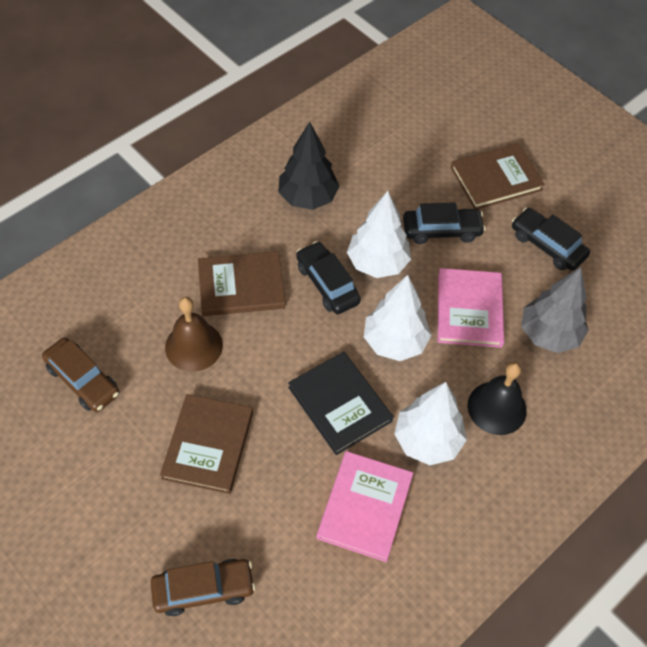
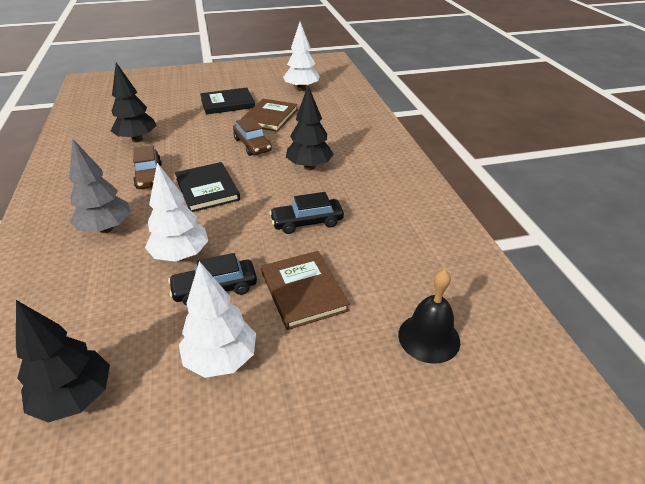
black book: 1 -> 2
black car: 3 -> 2
black tree: 1 -> 3
brown bell: 1 -> 0
brown book: 3 -> 2
pink book: 2 -> 0

